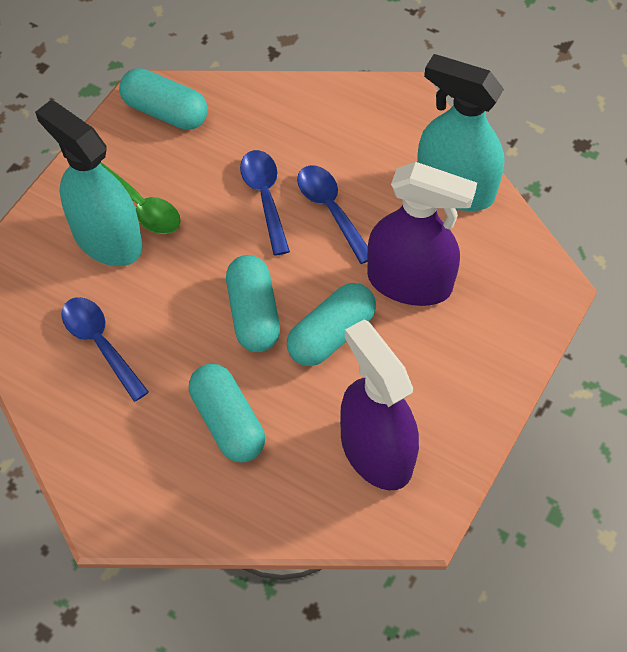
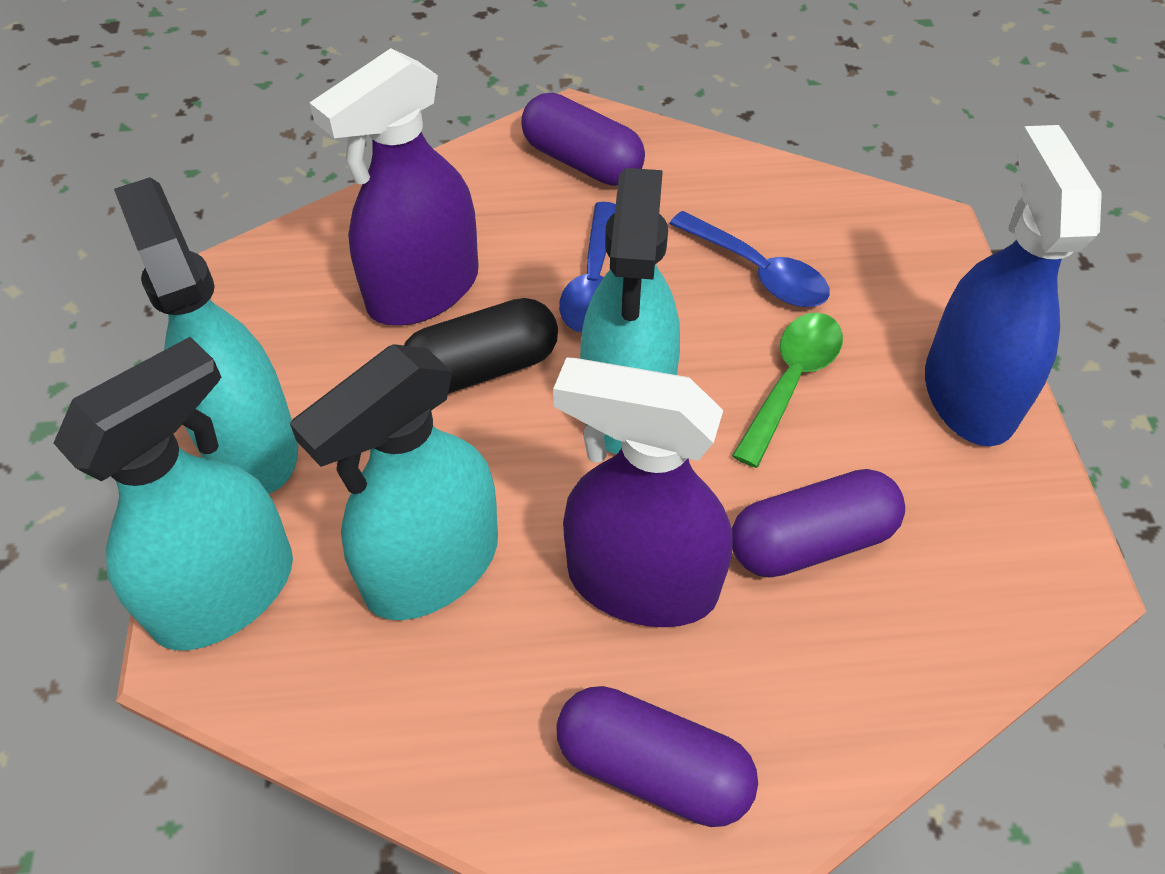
black capsule: 0 -> 1
blue spoon: 3 -> 2
blue spray bottle: 0 -> 1
purple capsule: 0 -> 3
turquoise capsule: 4 -> 0
turquoise spray bottle: 2 -> 4

